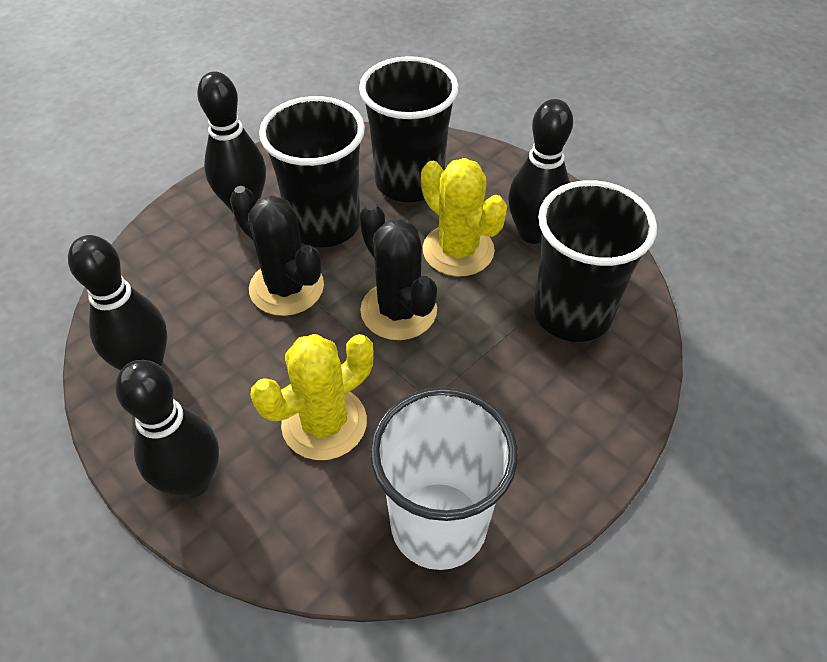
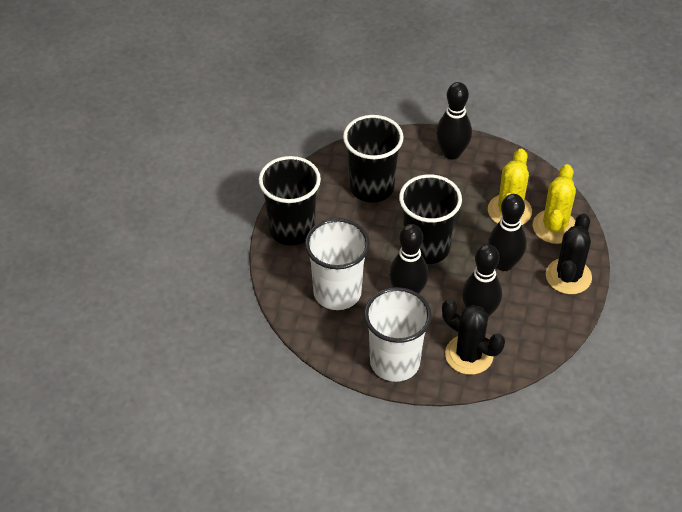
white cup: 1 -> 2

